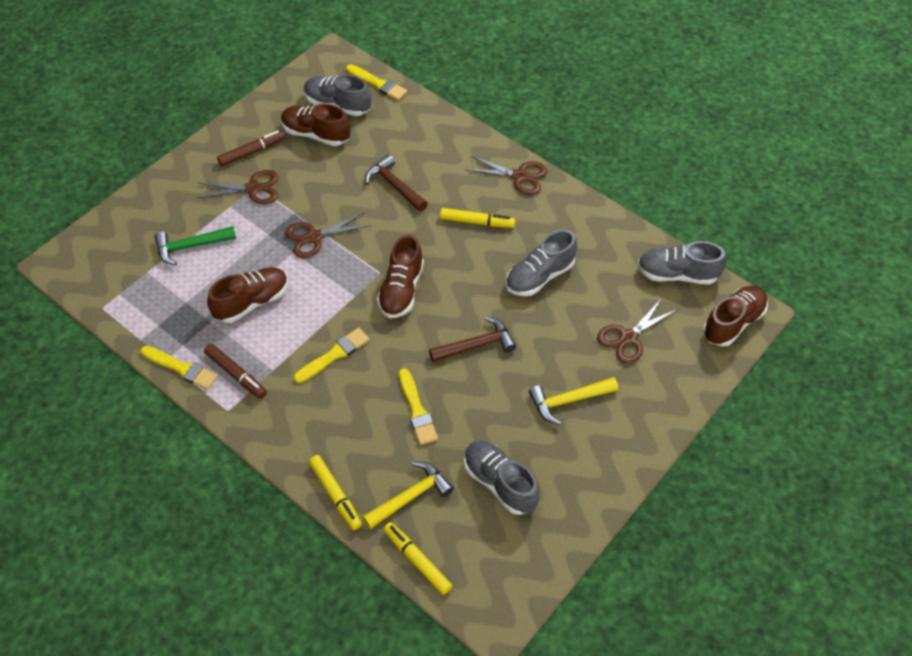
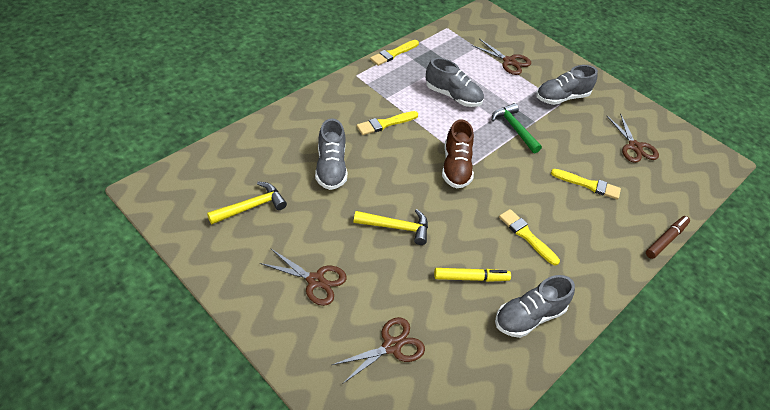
brown hammer: 2 -> 0
brown marker: 2 -> 1
brown shoe: 4 -> 1
yellow marker: 3 -> 1

